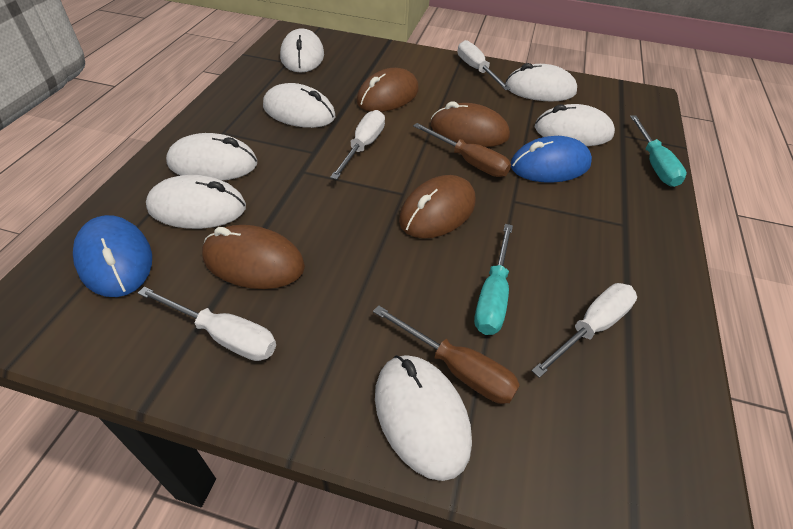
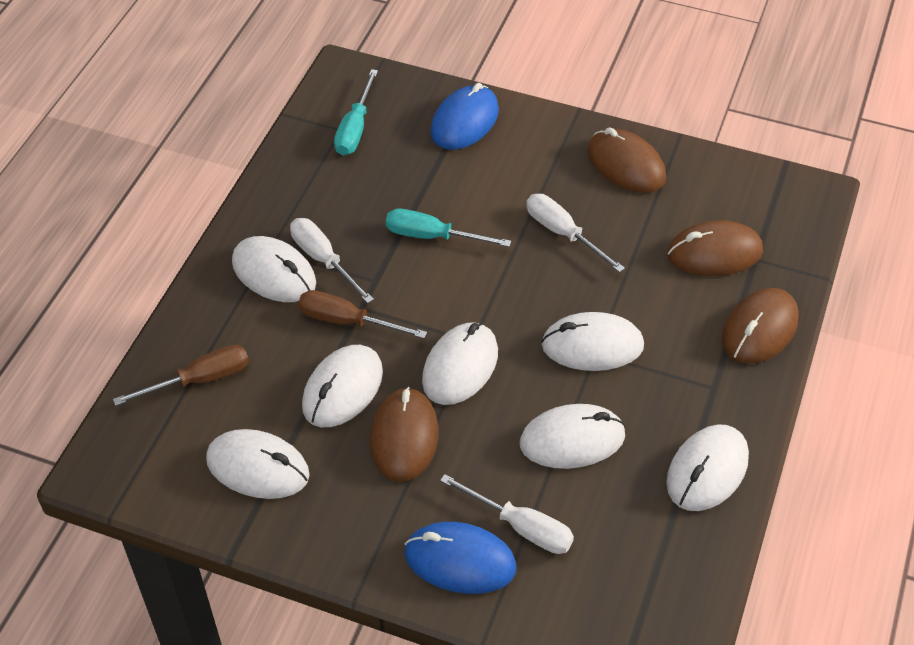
white screwdriver: 4 -> 3

